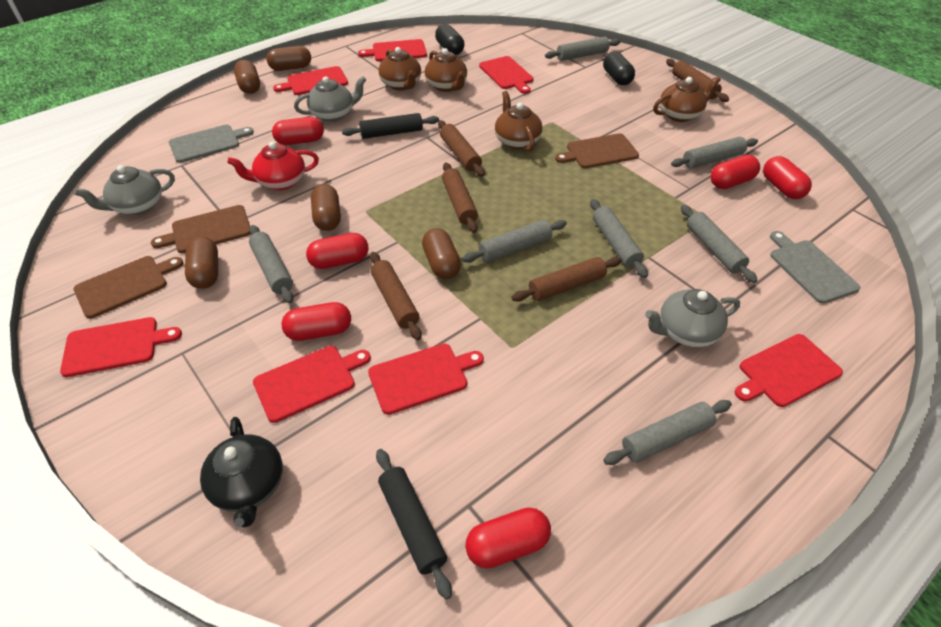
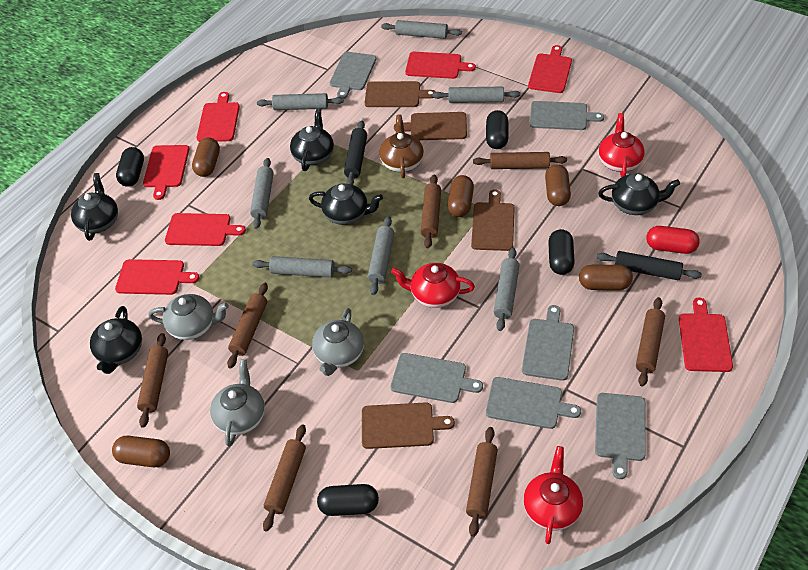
black capsule: 2 -> 4
black teapot: 1 -> 5
brown cutting board: 3 -> 4
brown rolling pin: 5 -> 7
brown teapot: 4 -> 1
grey cutting board: 2 -> 6
red capsule: 6 -> 1
red teapot: 1 -> 3

